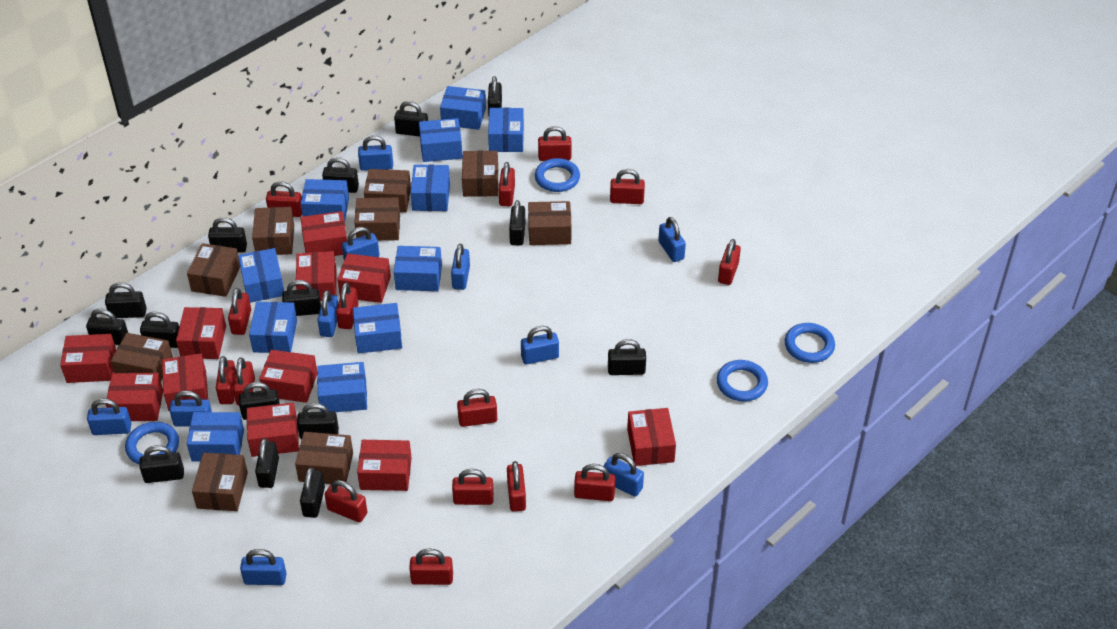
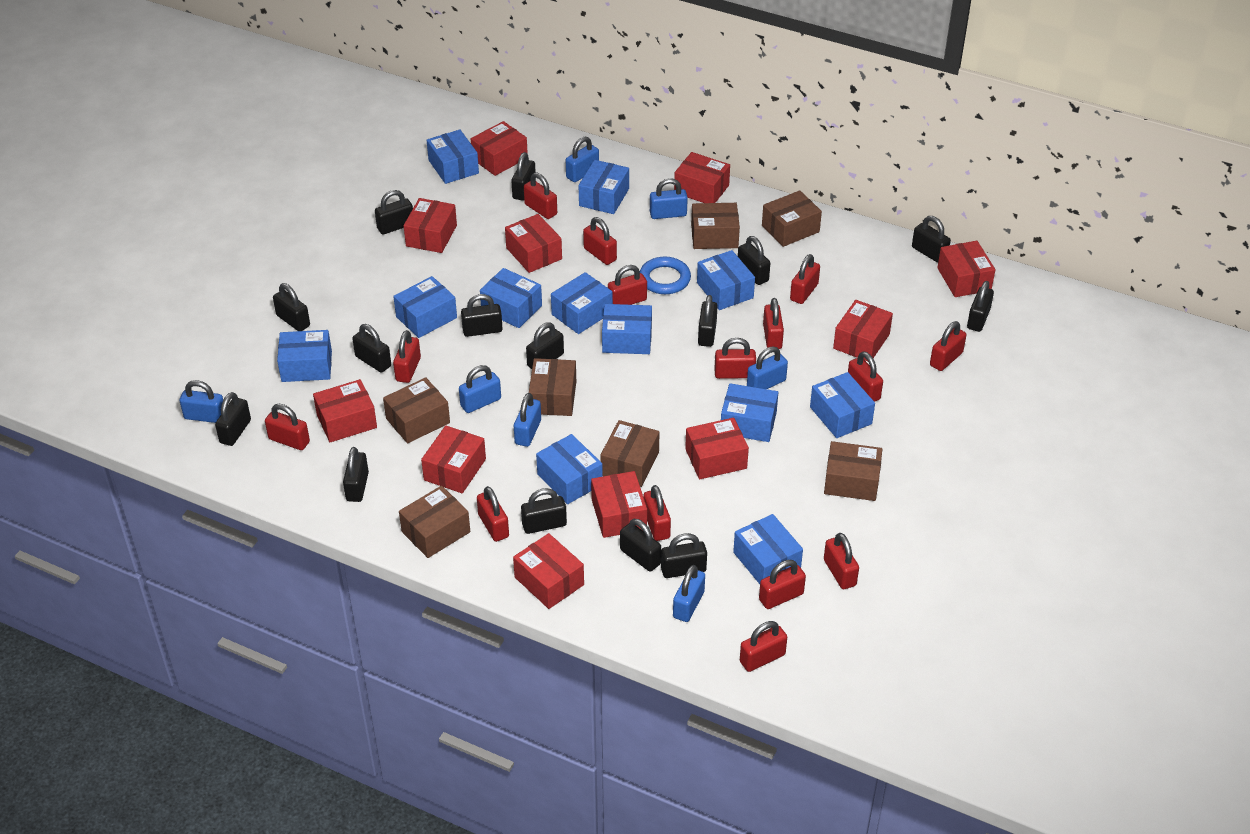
blue box: 11 -> 12
blue padlock: 10 -> 7
blue ring: 4 -> 1
brown box: 9 -> 7

